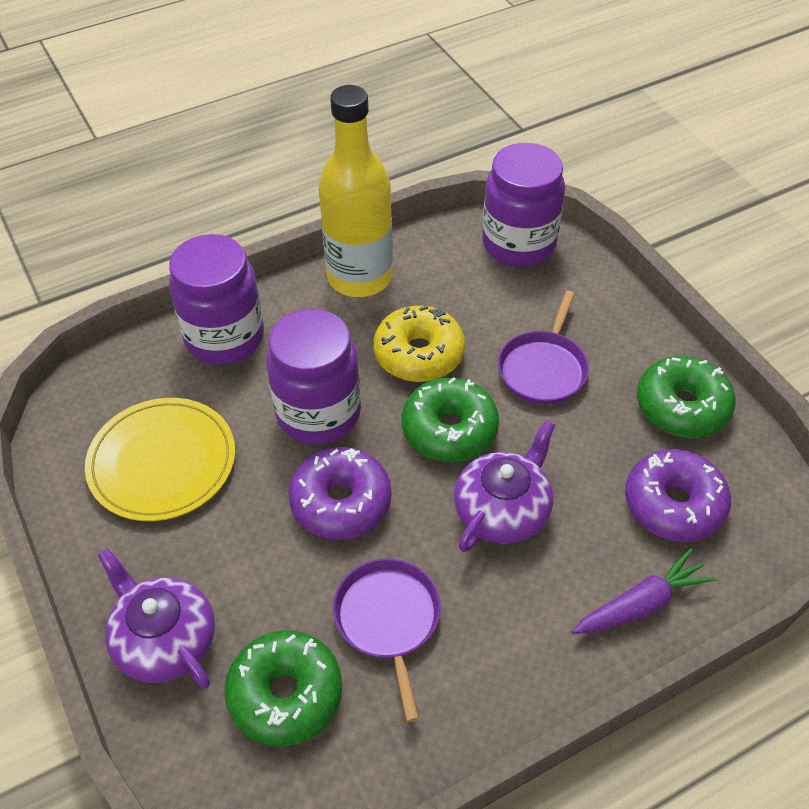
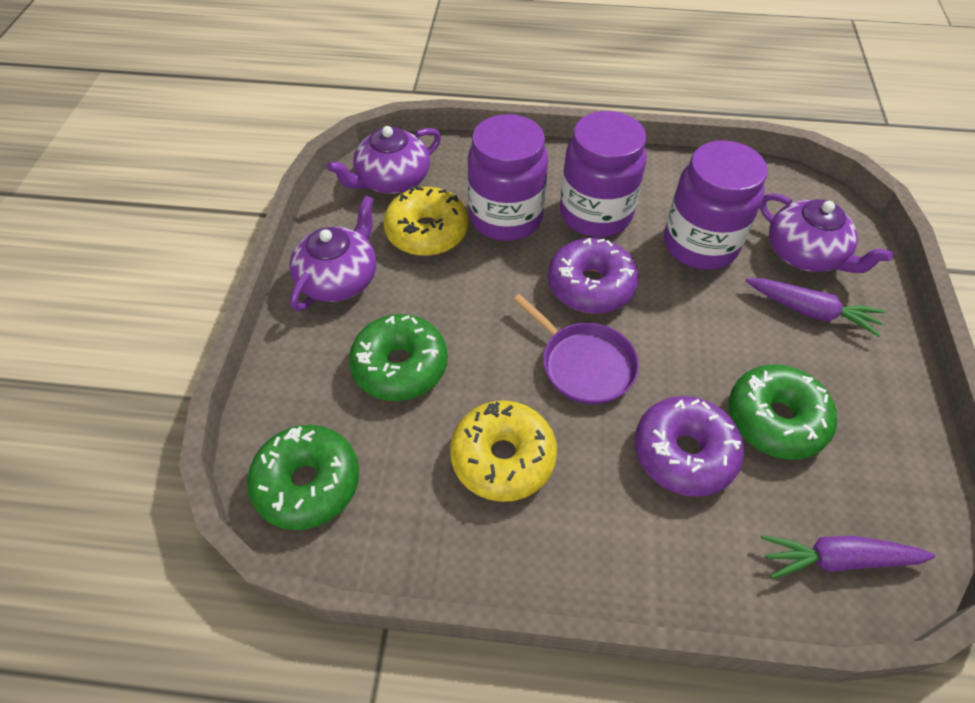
purple carrot: 1 -> 2
purple pan: 2 -> 1
purple teapot: 2 -> 3
yellow bottle: 1 -> 0
yellow donut: 1 -> 2
yellow plate: 1 -> 0

